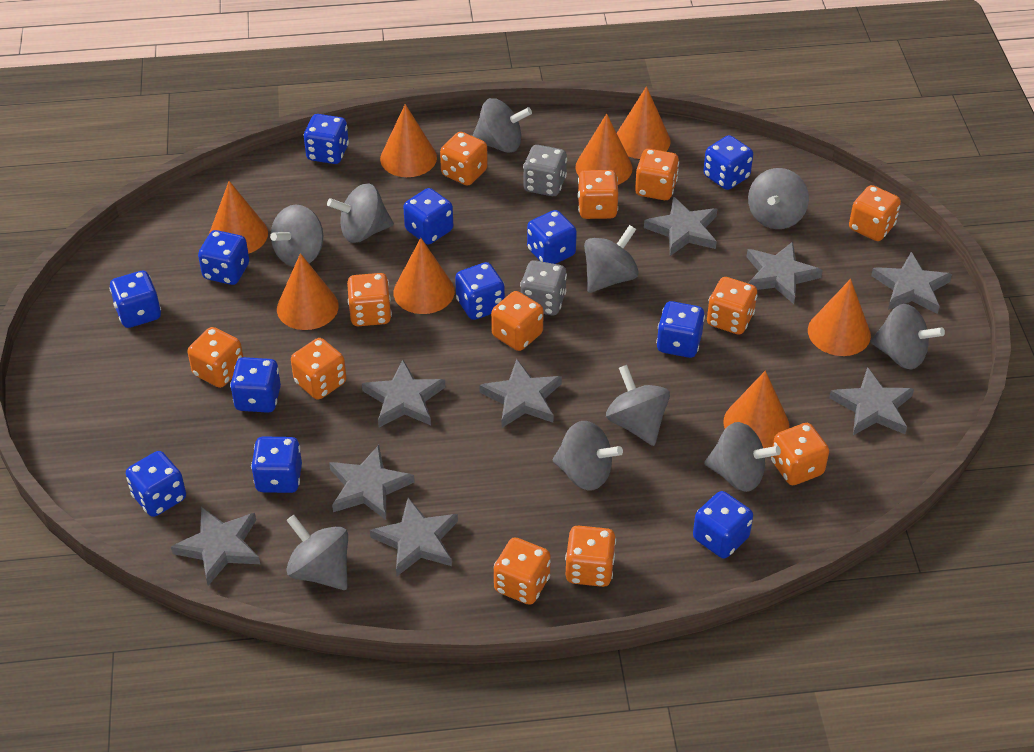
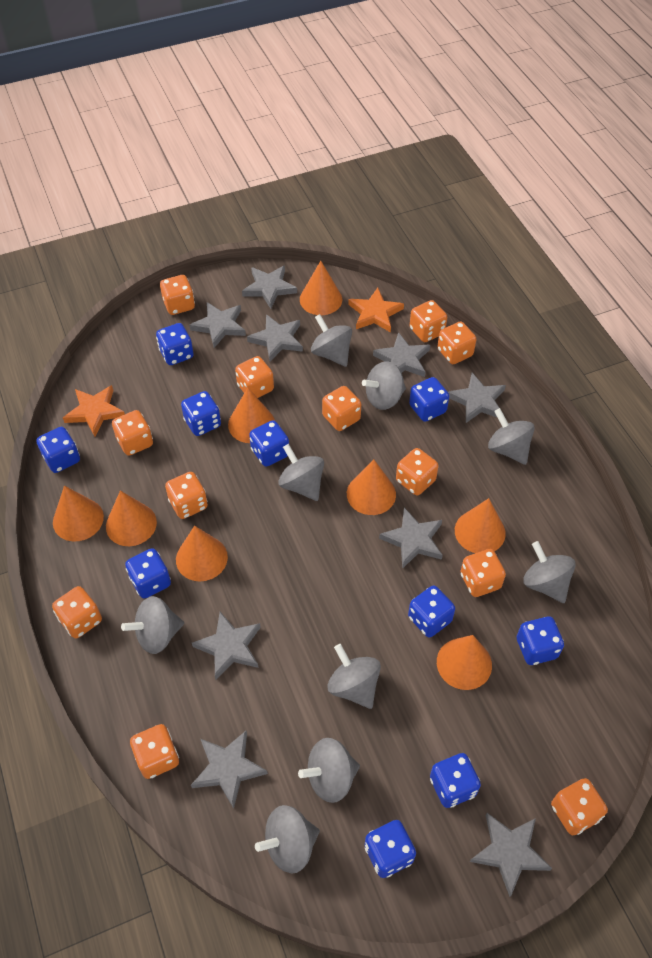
blue dice: 12 -> 10
grey dice: 2 -> 0
grey spinning top: 10 -> 9
orange star: 0 -> 2

